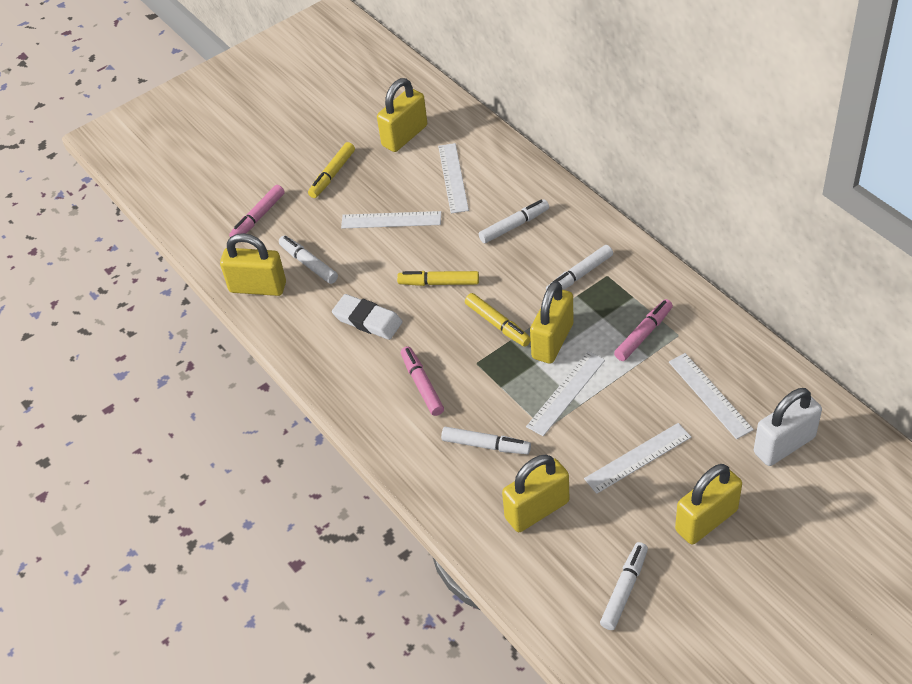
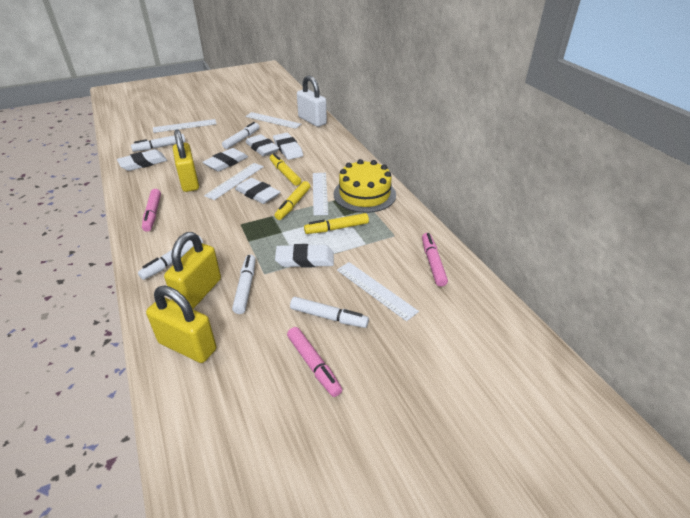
white eraser: 1 -> 6
yellow cake: 0 -> 1
yellow padlock: 5 -> 3

